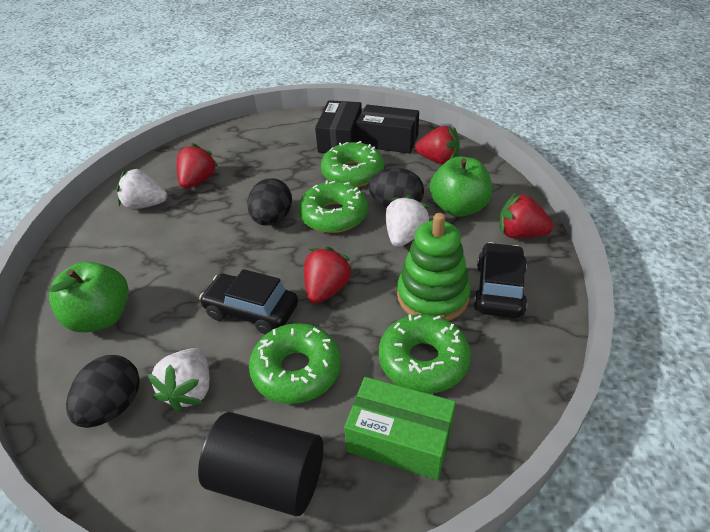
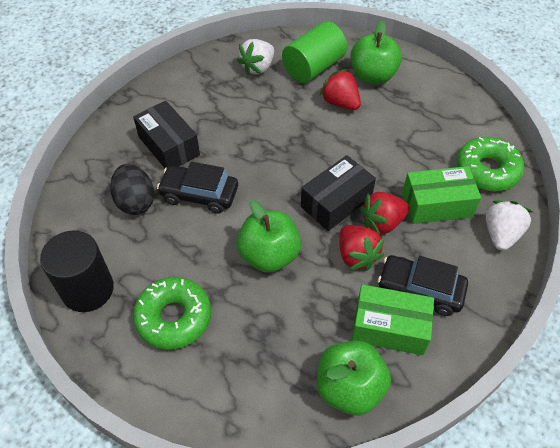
black egg: 3 -> 1
green apple: 2 -> 3
green box: 1 -> 2
green cylinder: 0 -> 1
green donut: 4 -> 2
green stacking toy: 1 -> 0
red strawberry: 4 -> 3
white strawberry: 3 -> 2

